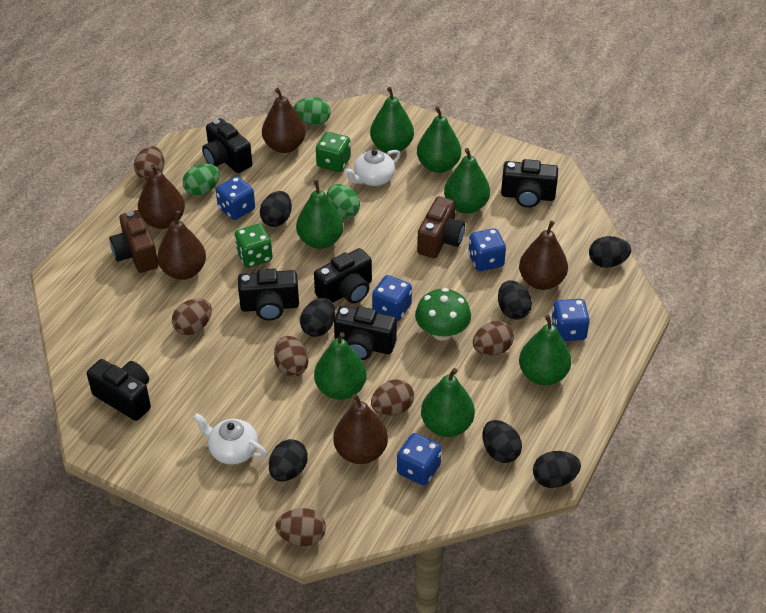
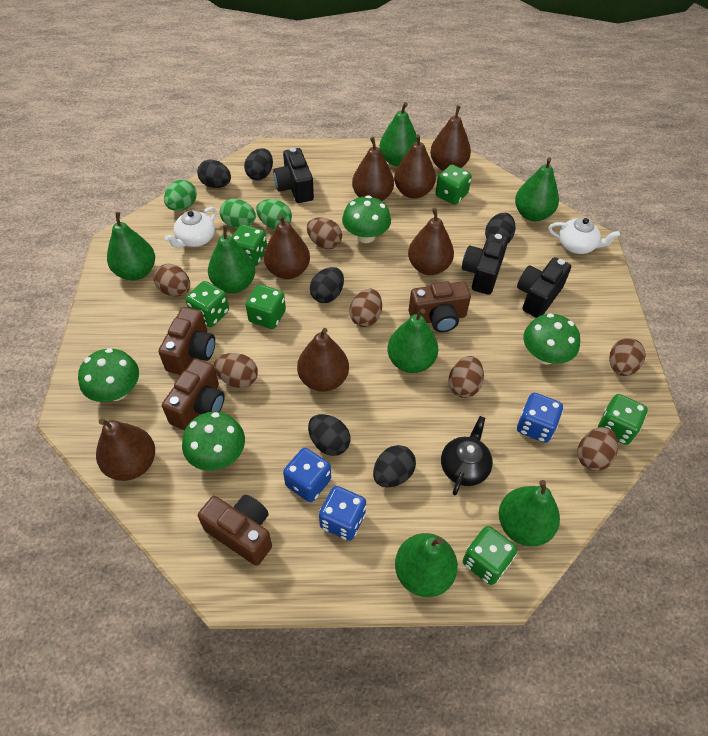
black camera: 6 -> 3
black egg: 7 -> 6
black teapot: 0 -> 1
blue dice: 5 -> 3
brown camera: 2 -> 4
brown egg: 6 -> 7
brown pear: 5 -> 7
green dice: 2 -> 6
green mushroom: 1 -> 4

